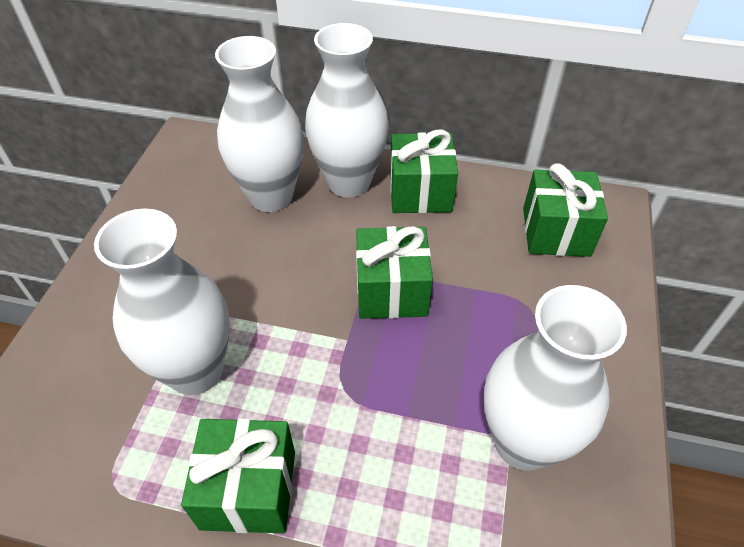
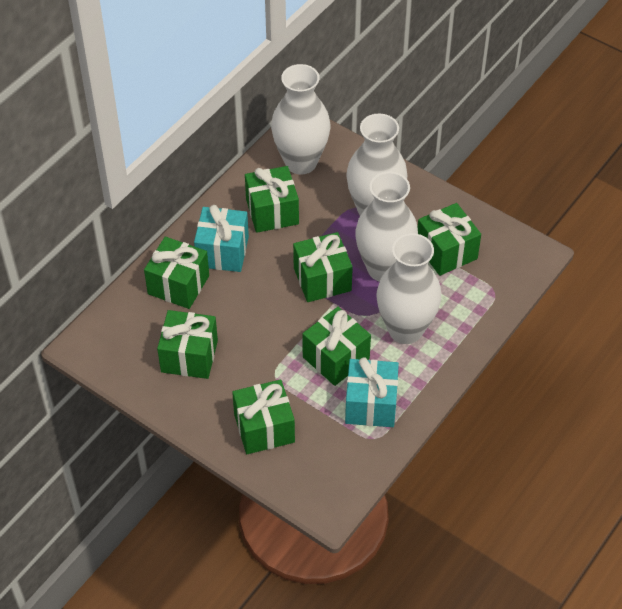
green gift: 4 -> 7
turquoise gift: 0 -> 2

